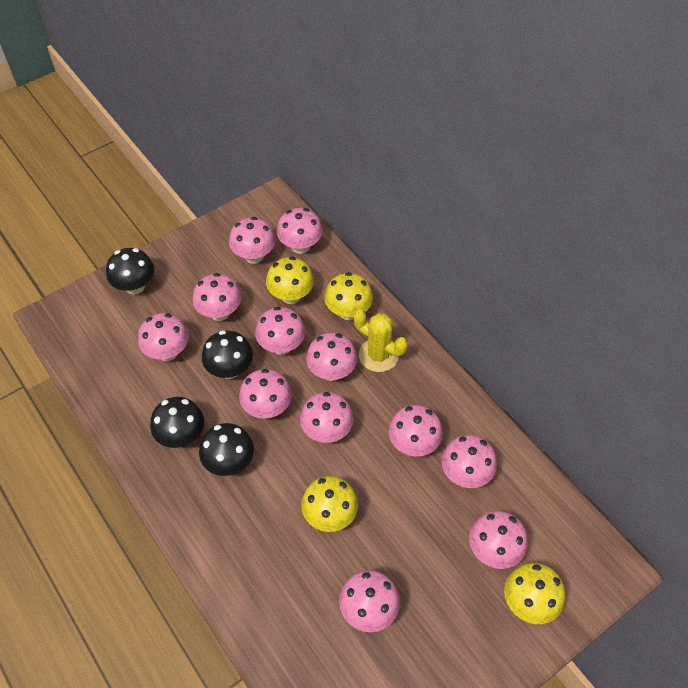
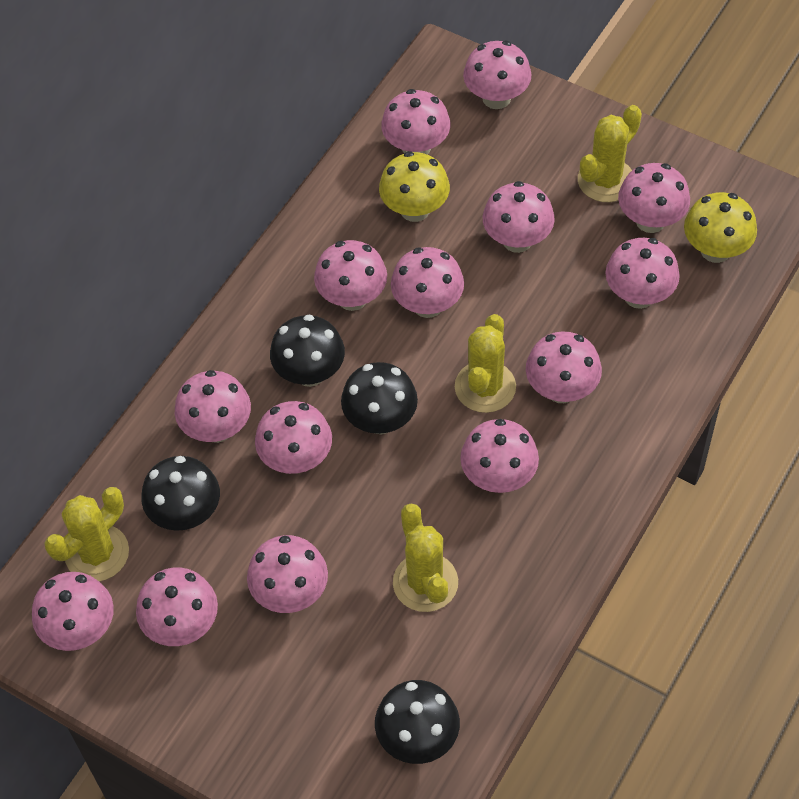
pink mushroom: 12 -> 14
yellow cactus: 1 -> 4
yellow mushroom: 4 -> 2

